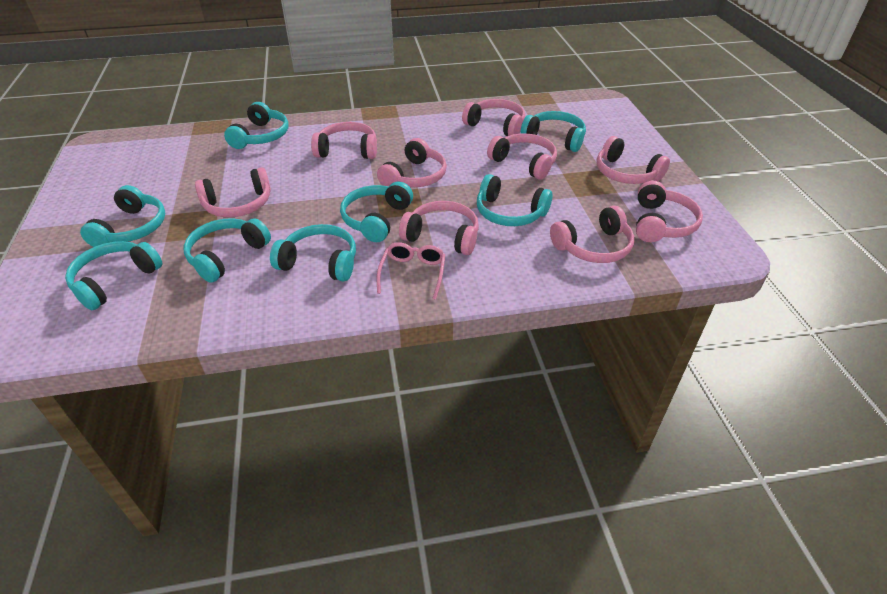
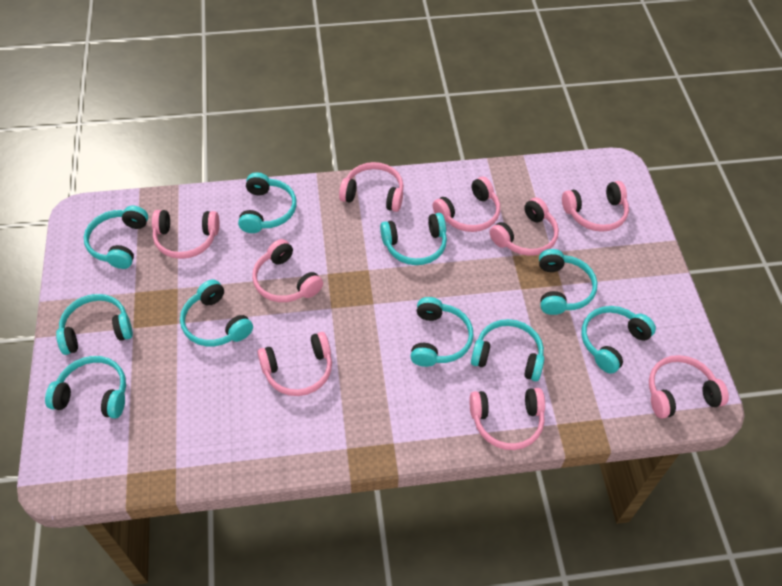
pink glasses: 1 -> 0
turquoise headphones: 8 -> 10

